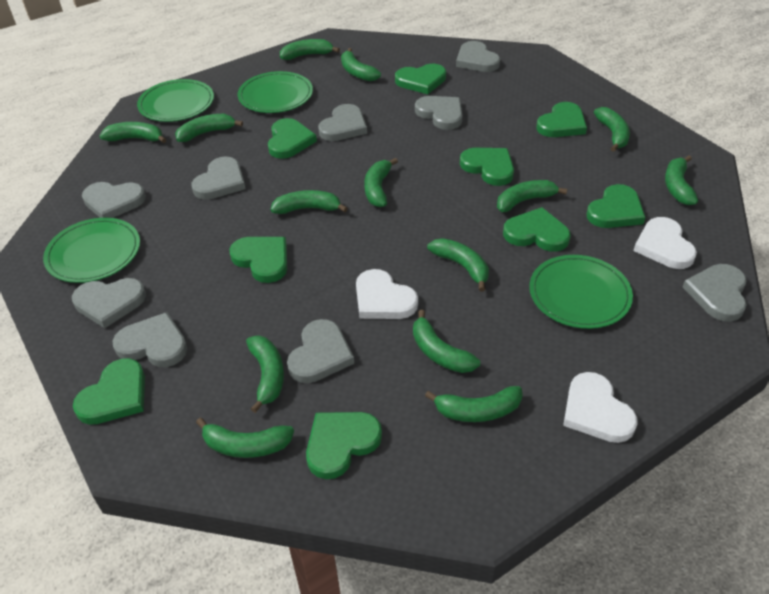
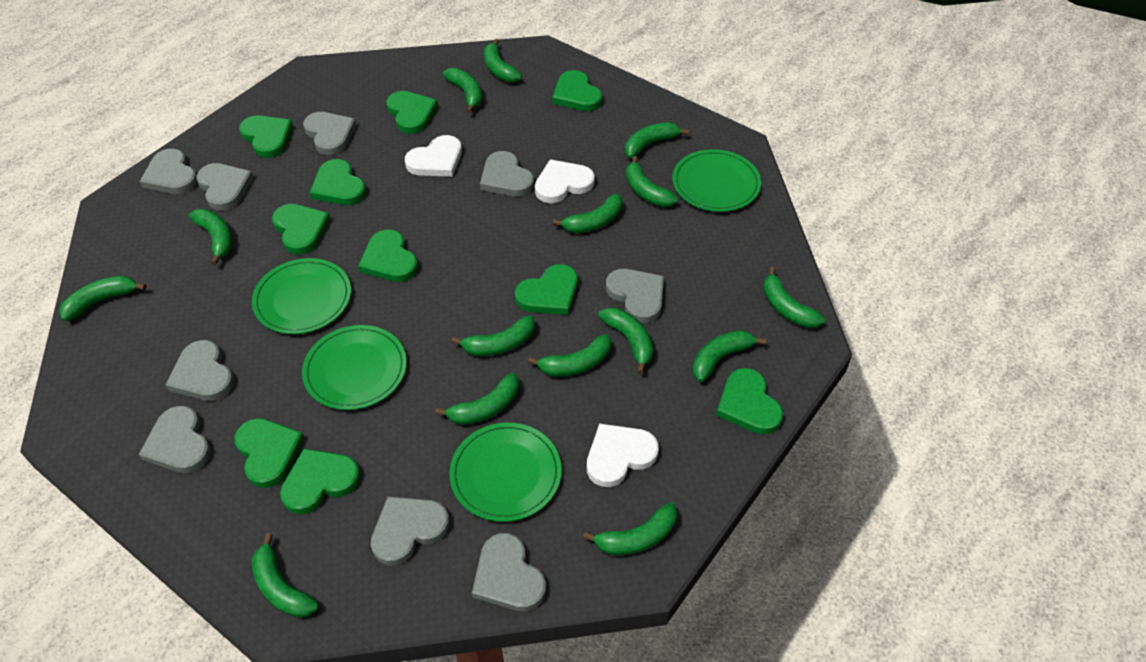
green banana: 14 -> 15
green heart: 9 -> 10

